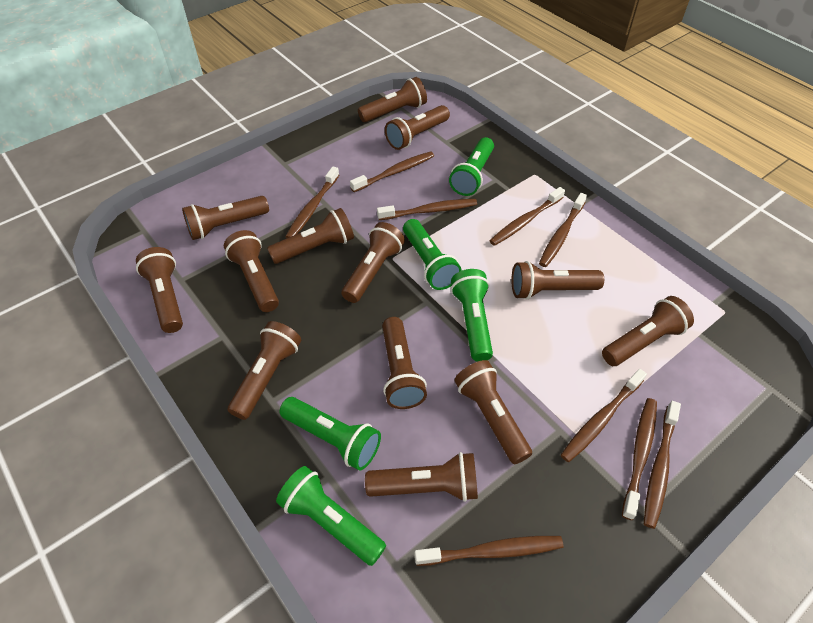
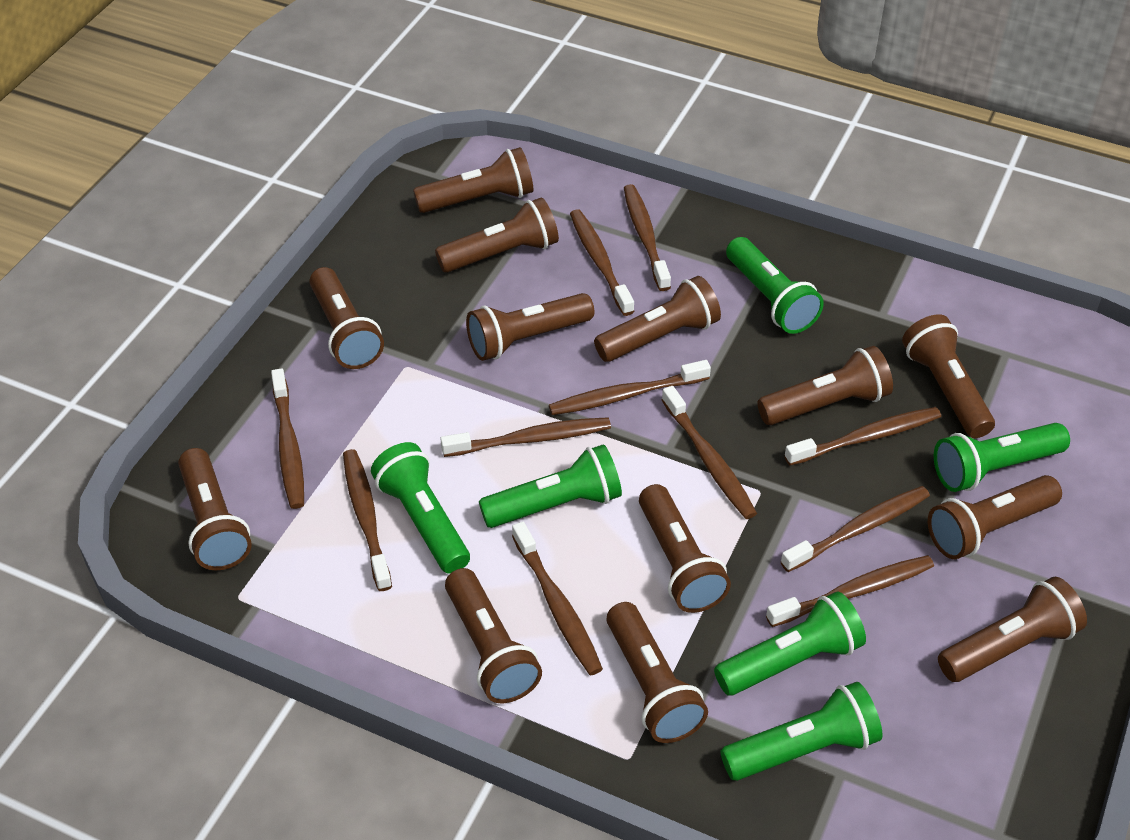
brown toothbrush: 9 -> 11
green flashlight: 5 -> 6

